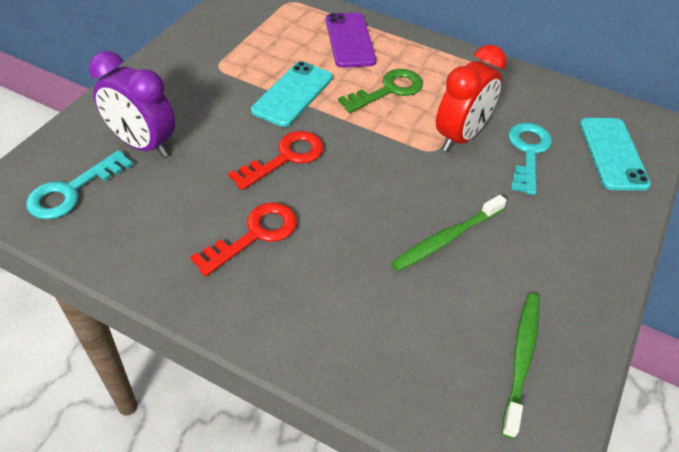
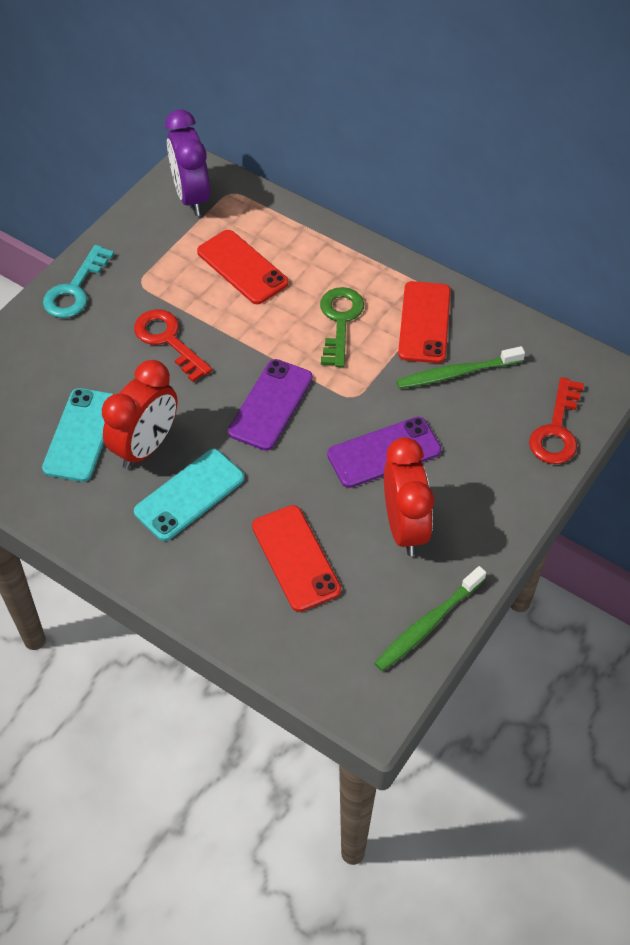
purple phone: 1 -> 2
red clock: 1 -> 2
red phone: 0 -> 3
turquoise key: 2 -> 1

